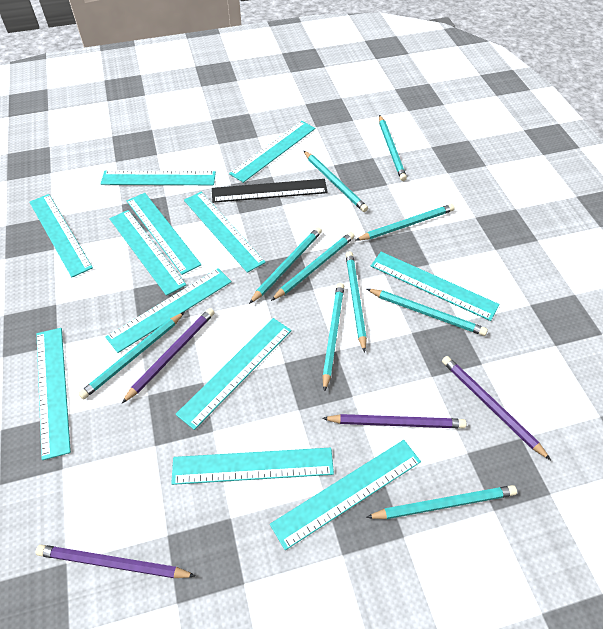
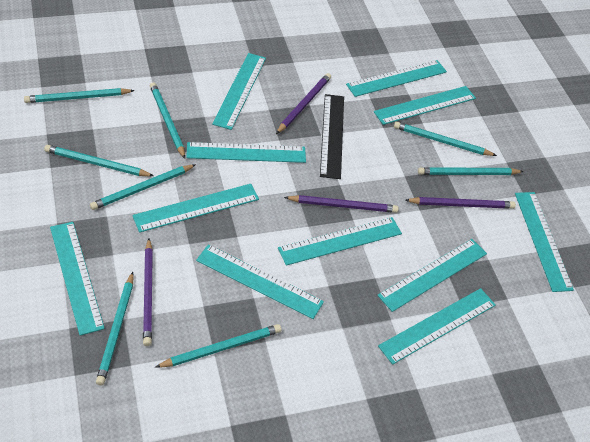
turquoise pencil: 10 -> 8
turquoise ruler: 12 -> 11

